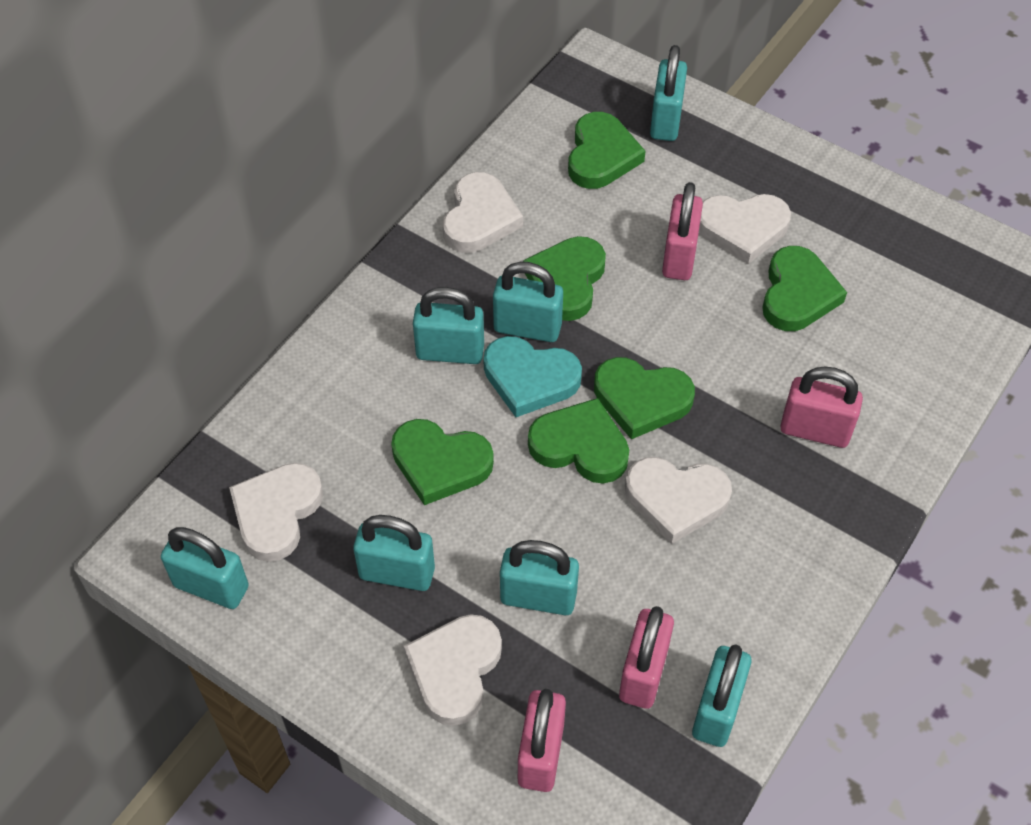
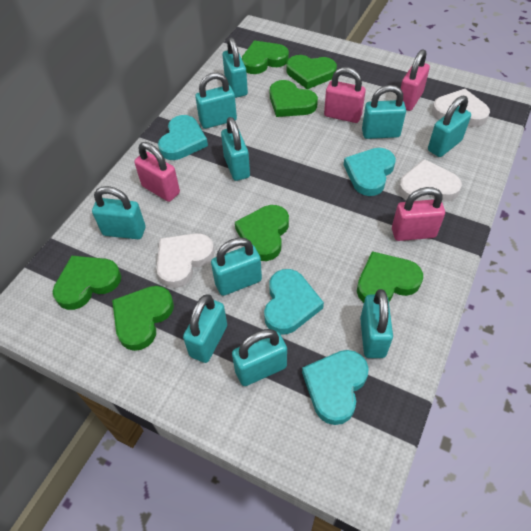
green heart: 6 -> 7
turquoise heart: 1 -> 4
turquoise padlock: 7 -> 10
white heart: 5 -> 3

